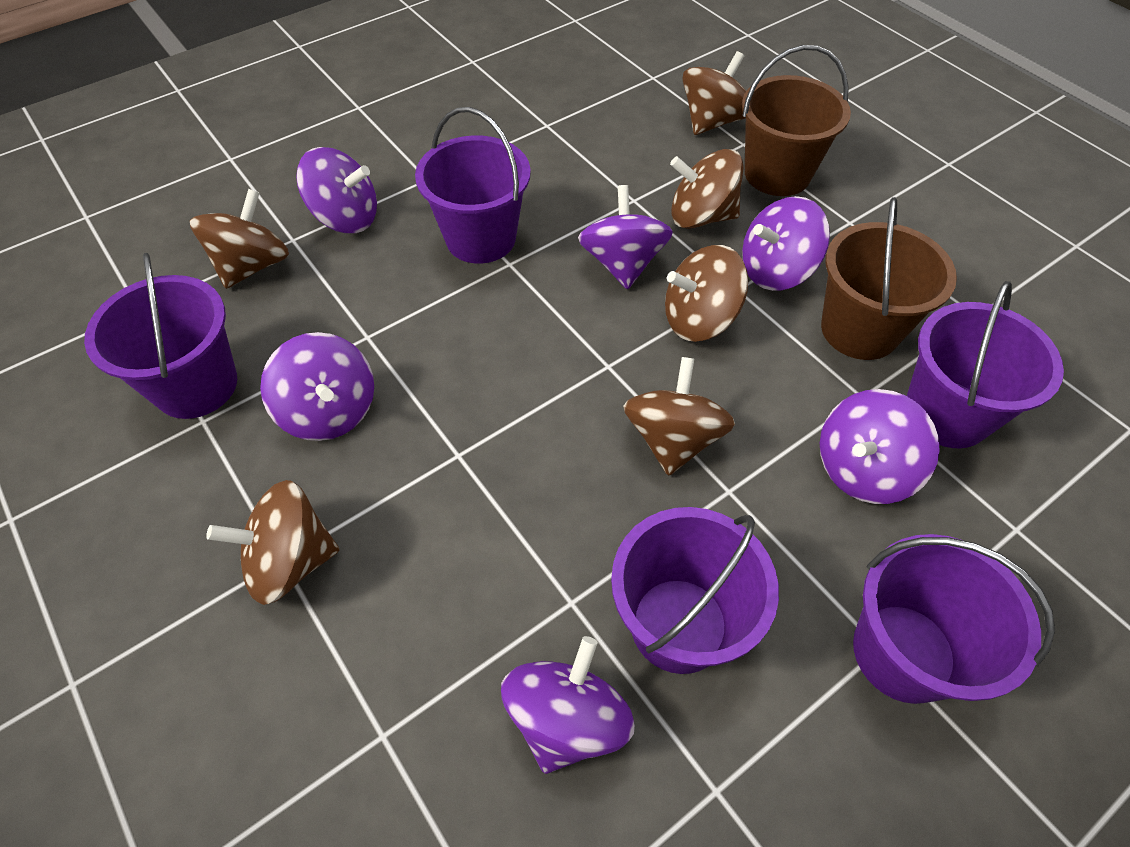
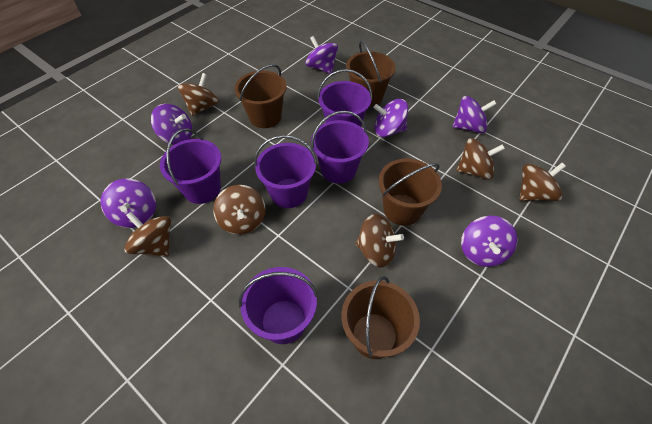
brown bucket: 2 -> 4

